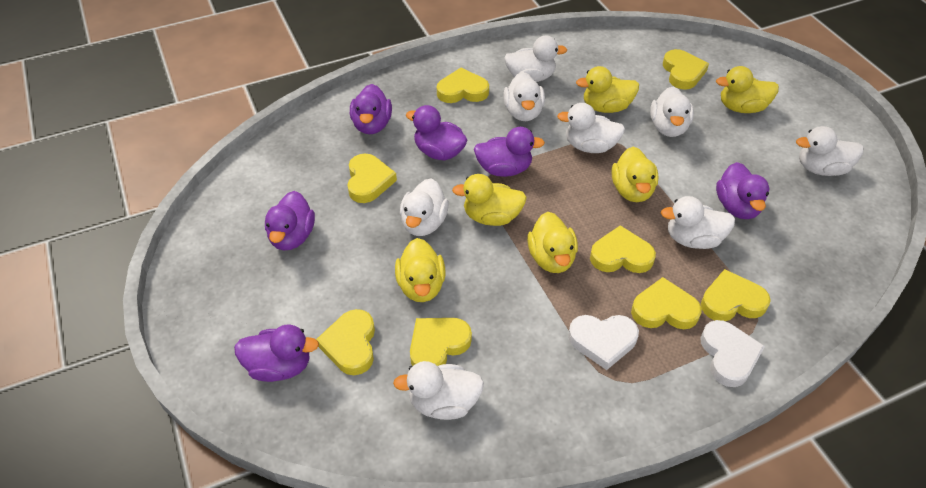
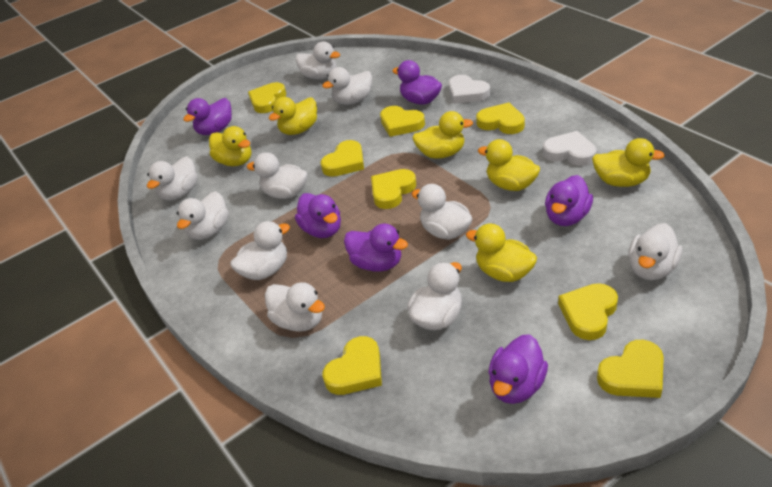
white duck: 8 -> 10

